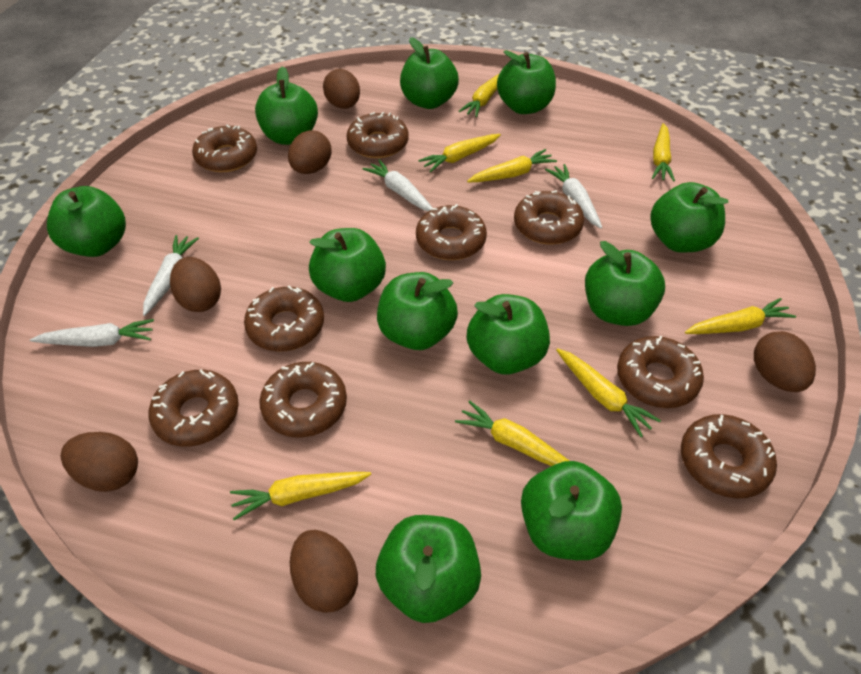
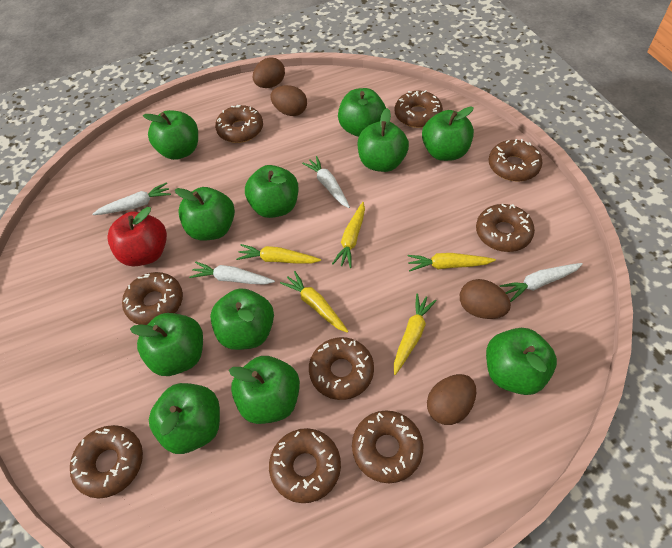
brown egg: 6 -> 4
red apple: 0 -> 1
yellow carrot: 8 -> 5

